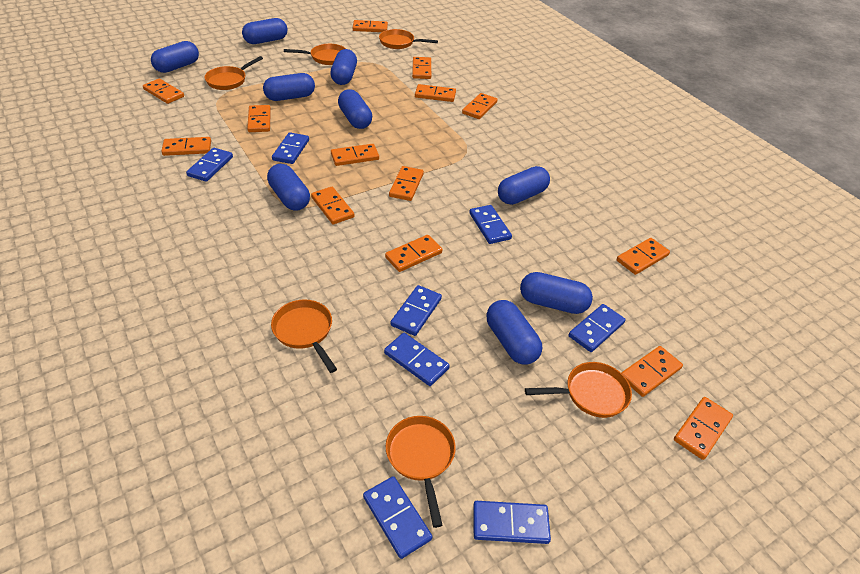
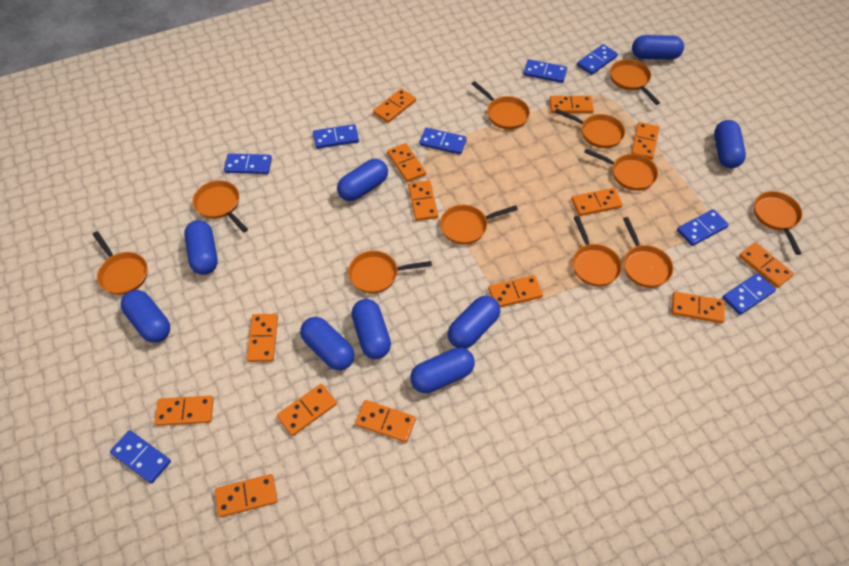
orange pan: 6 -> 11

